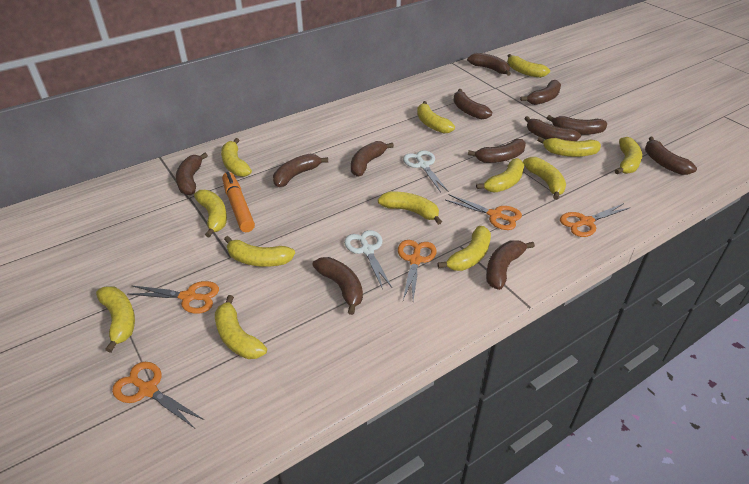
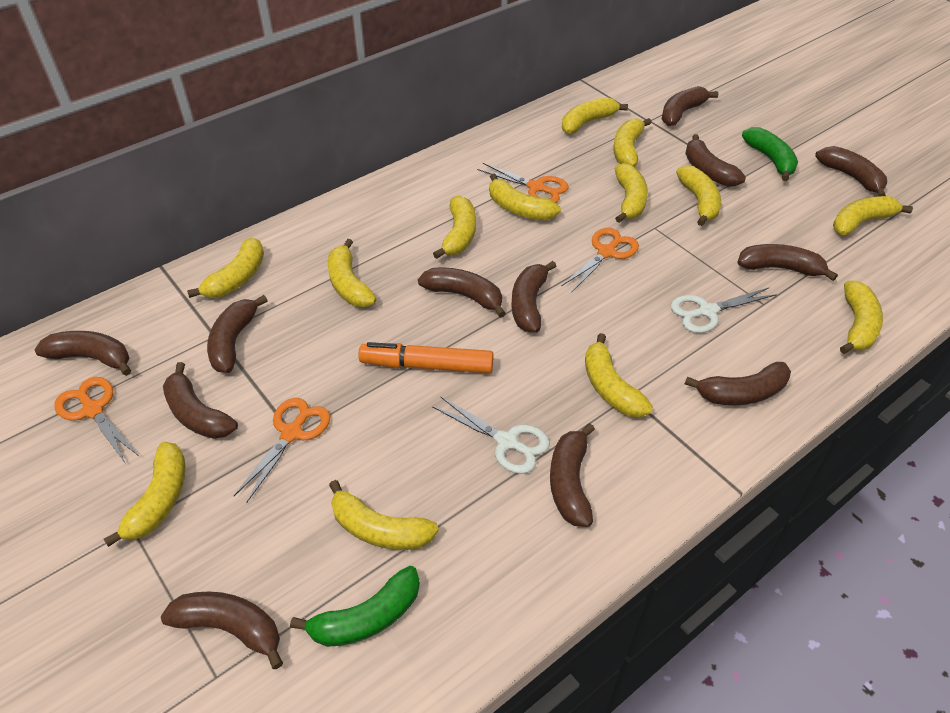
green banana: 0 -> 2
orange scissors: 5 -> 4

